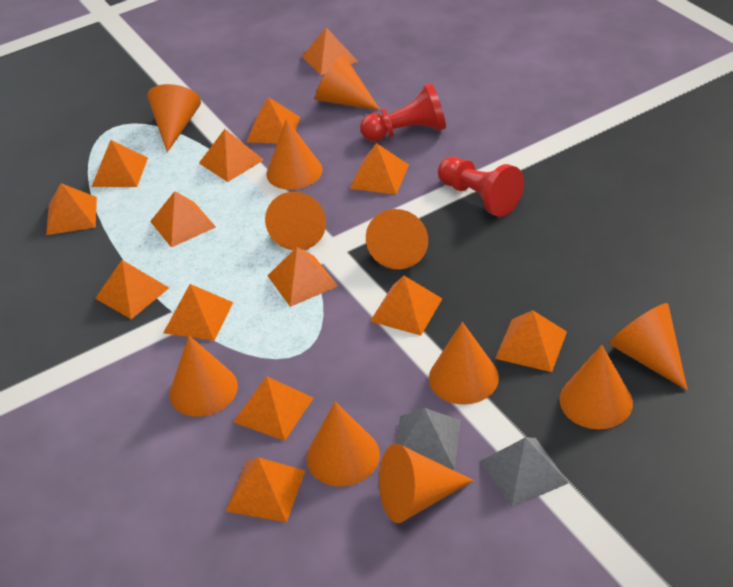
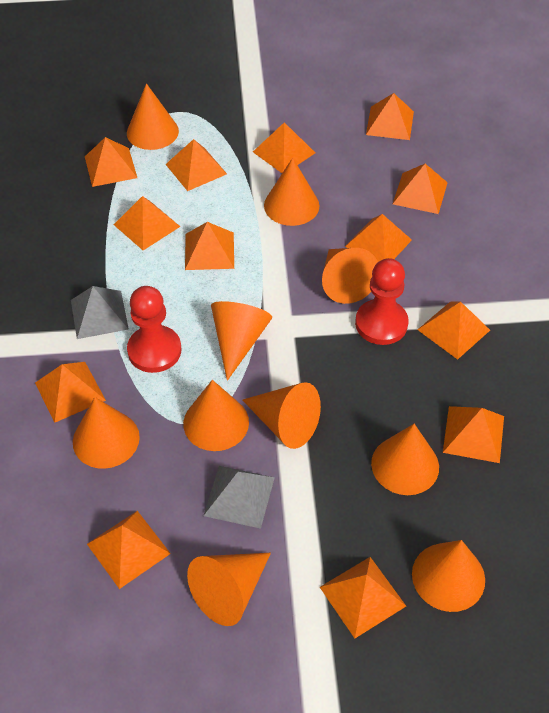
orange cone: 11 -> 10
orange pyramid: 14 -> 13

